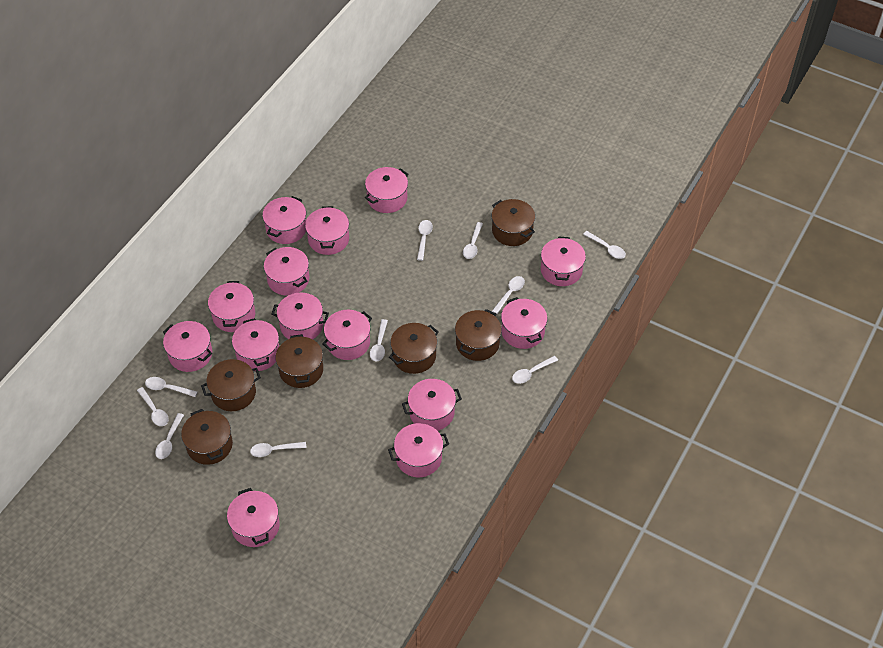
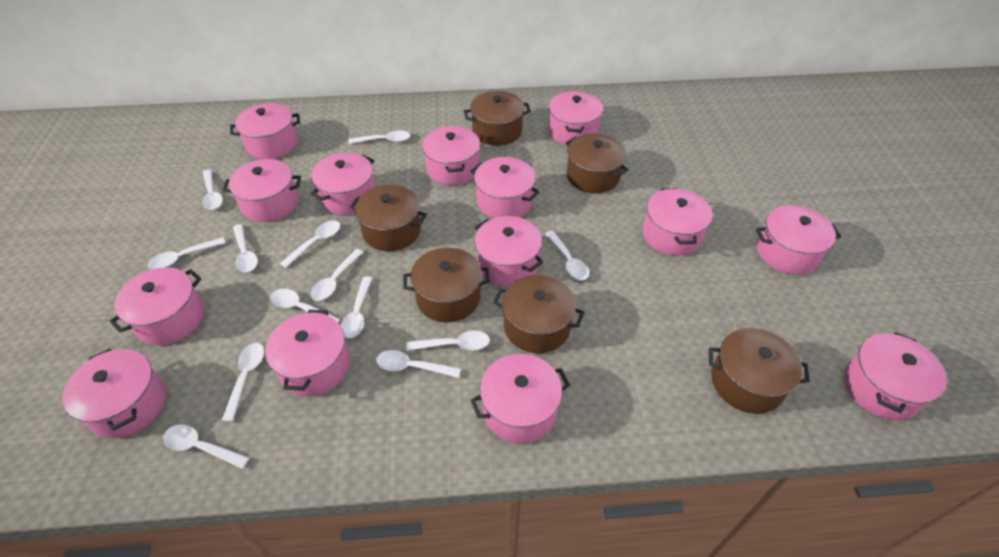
white spoon: 10 -> 13

